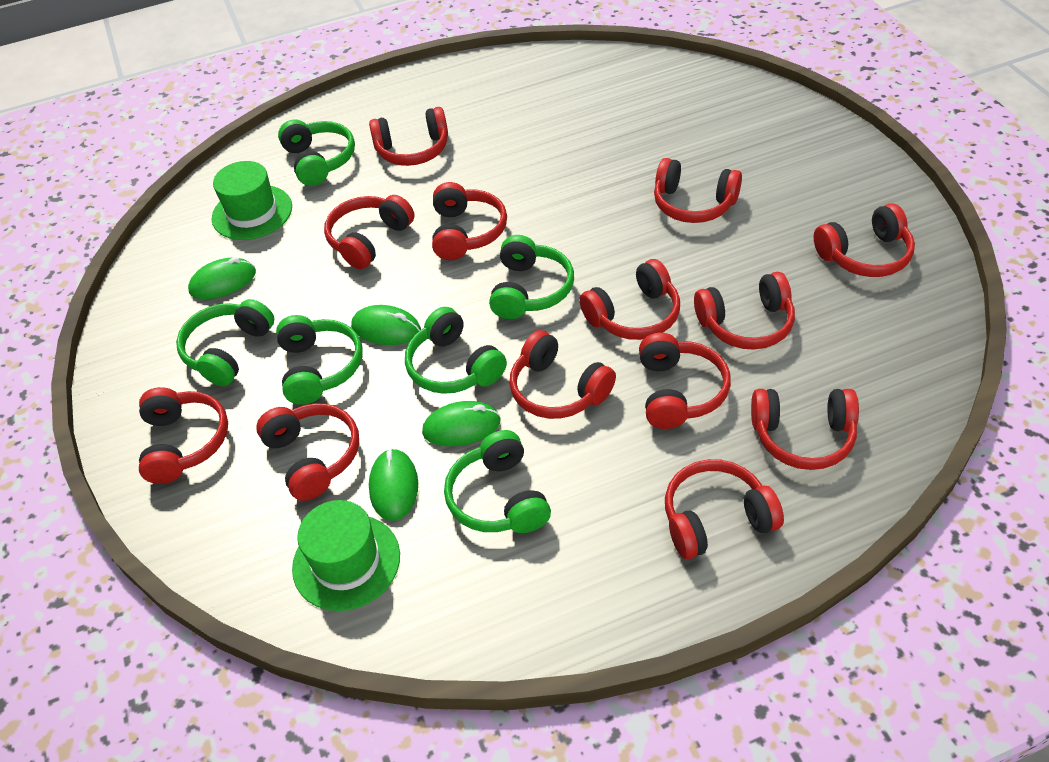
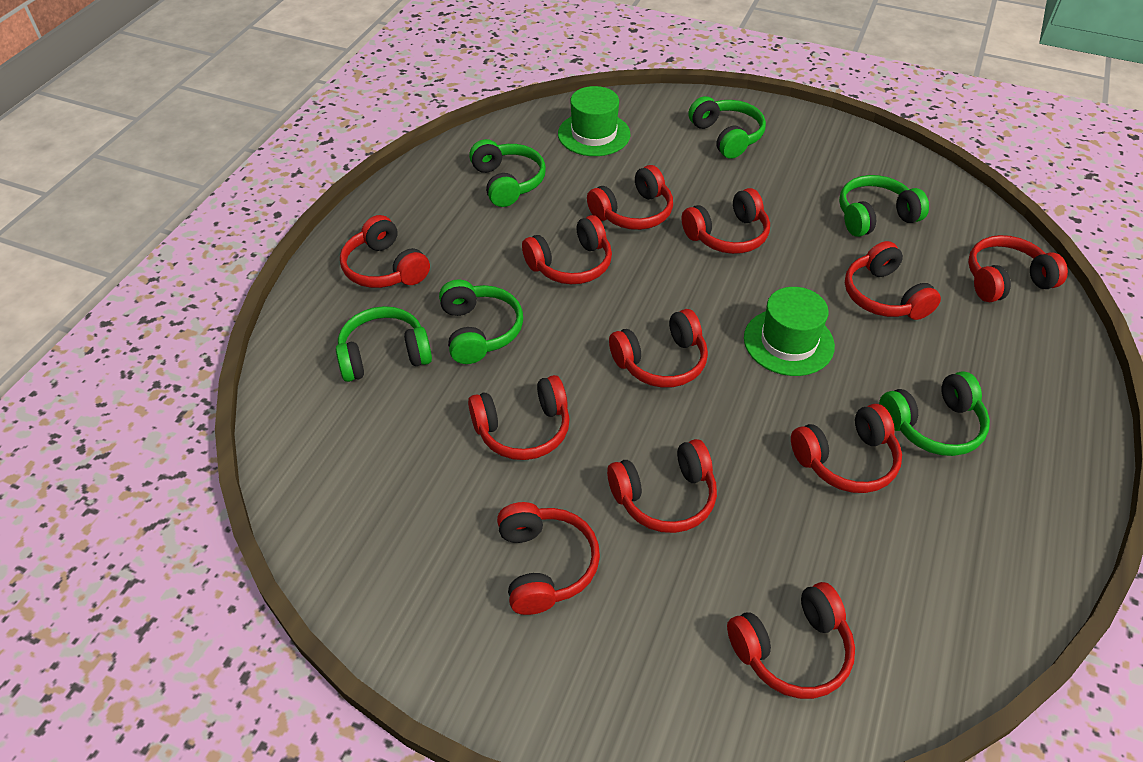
green mouse: 4 -> 0
red headphones: 13 -> 12

